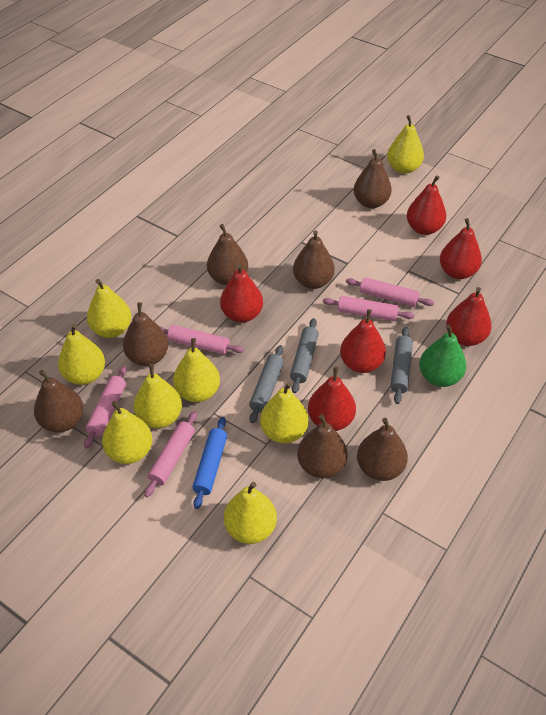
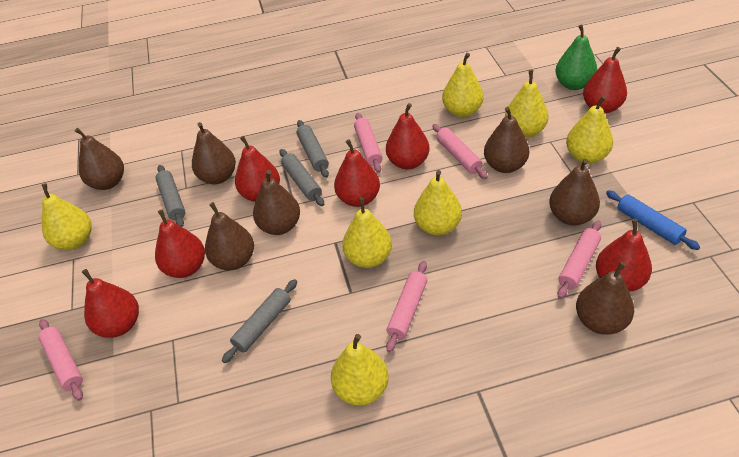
grey rolling pin: 3 -> 4
red pear: 6 -> 7
yellow pear: 8 -> 7

